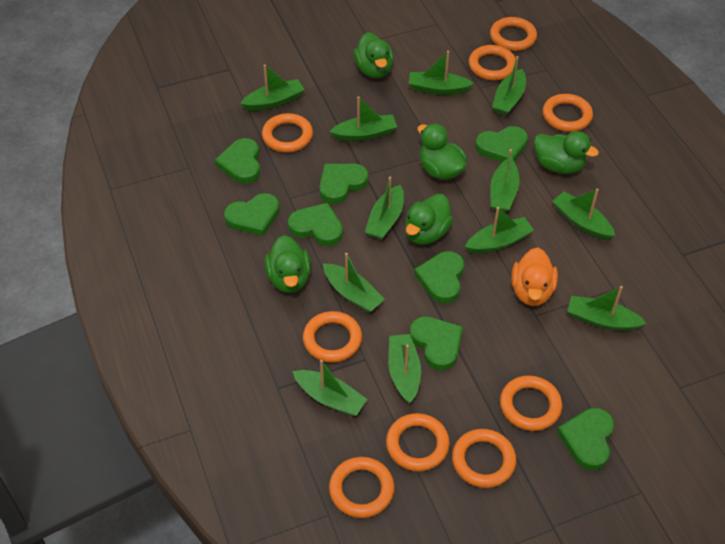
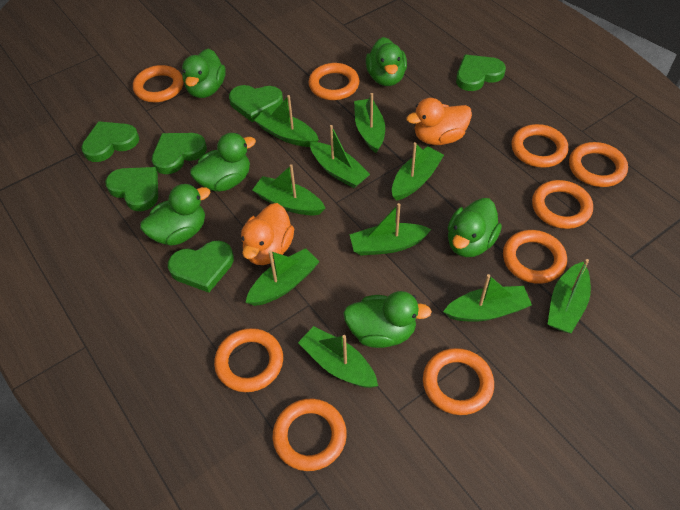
green boat: 12 -> 10
green duck: 5 -> 6
green heart: 8 -> 6
orange duck: 1 -> 2

